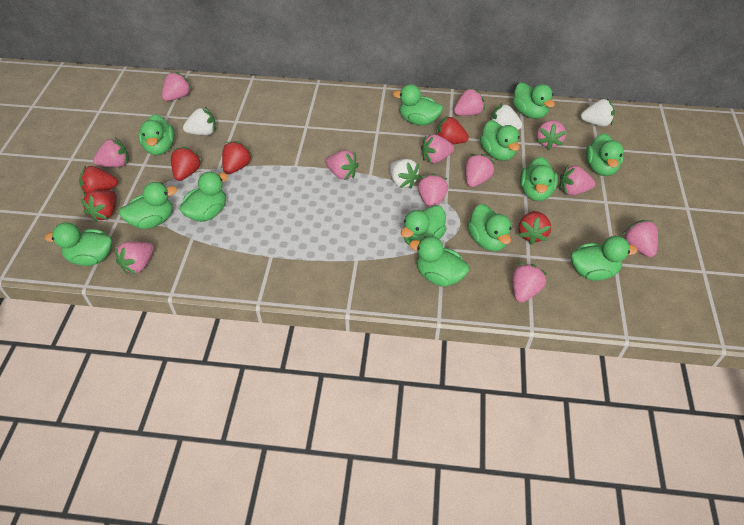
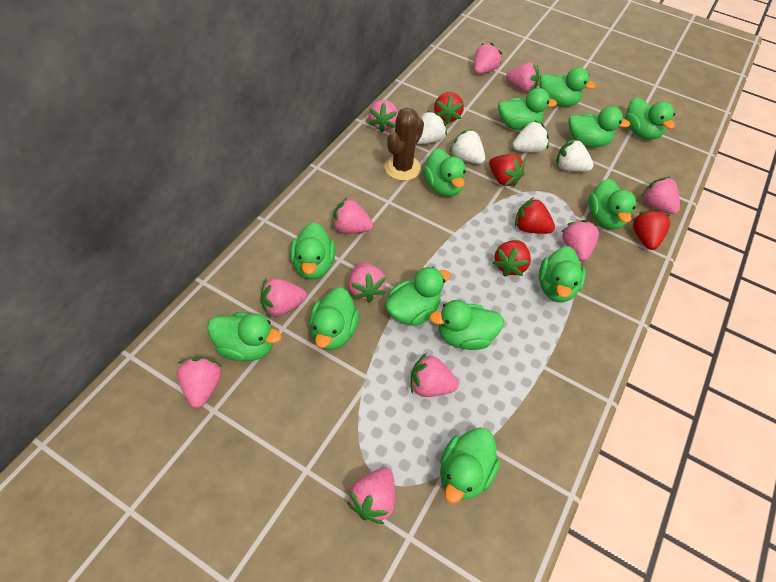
brown cactus: 0 -> 1
pink strawberry: 12 -> 11
red strawberry: 6 -> 5

